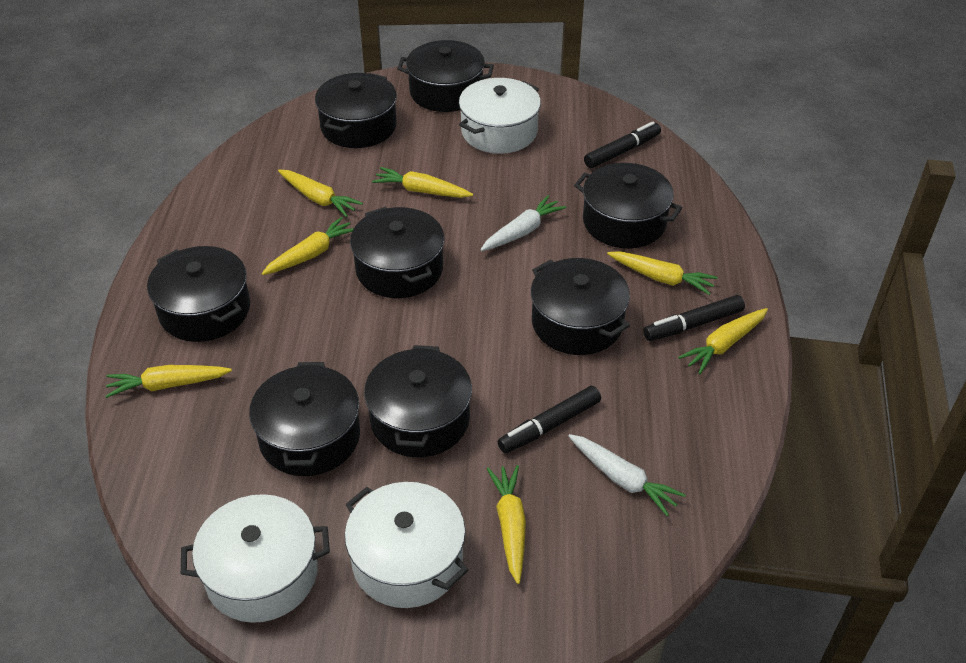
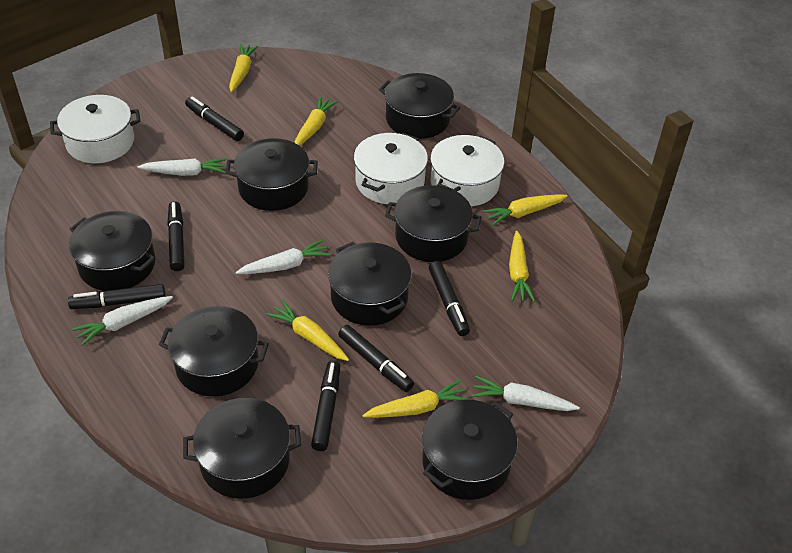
black marker: 3 -> 6
white carrot: 2 -> 4
yellow carrot: 7 -> 6

